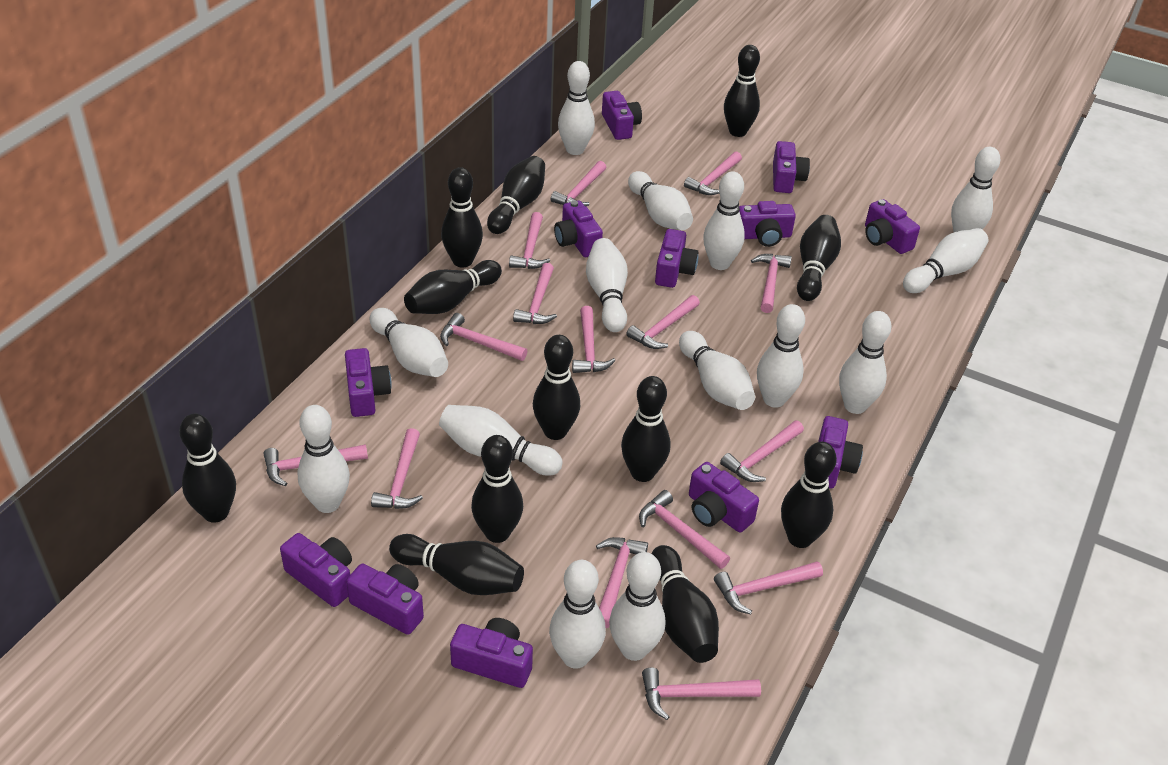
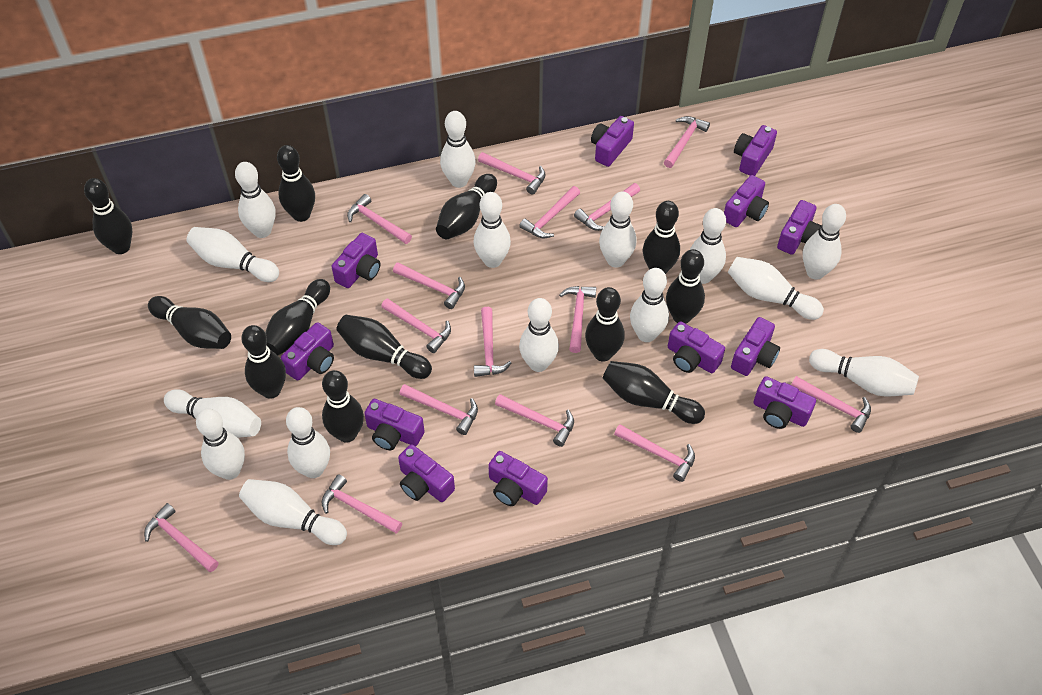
white bowling pin: 14 -> 15

